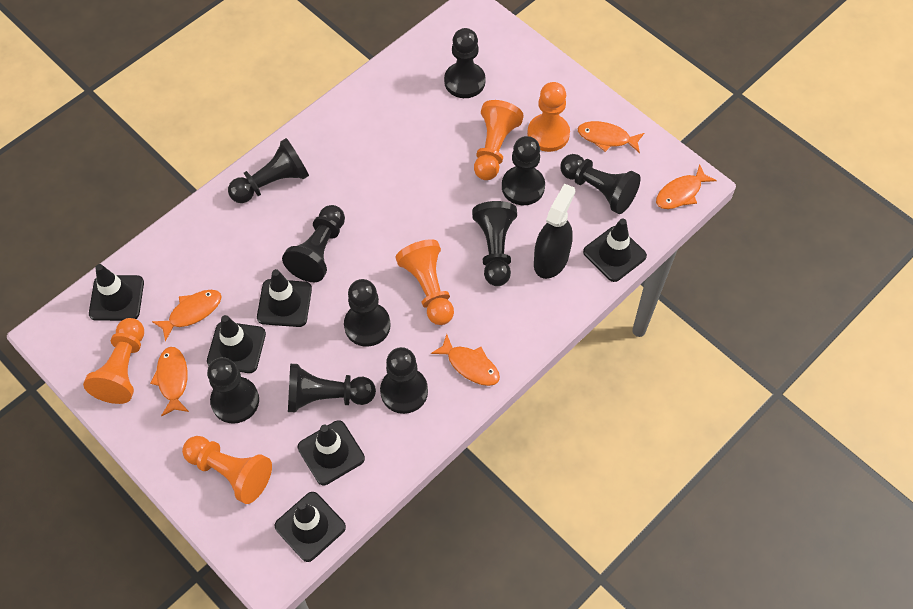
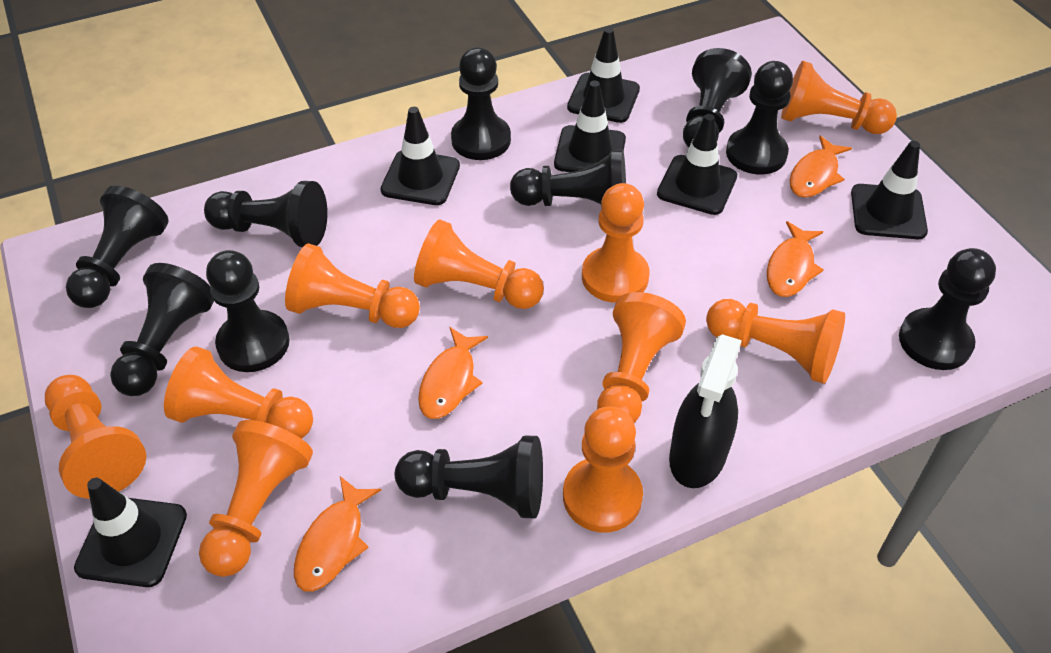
orange fish: 5 -> 4
orange pawn: 5 -> 10

